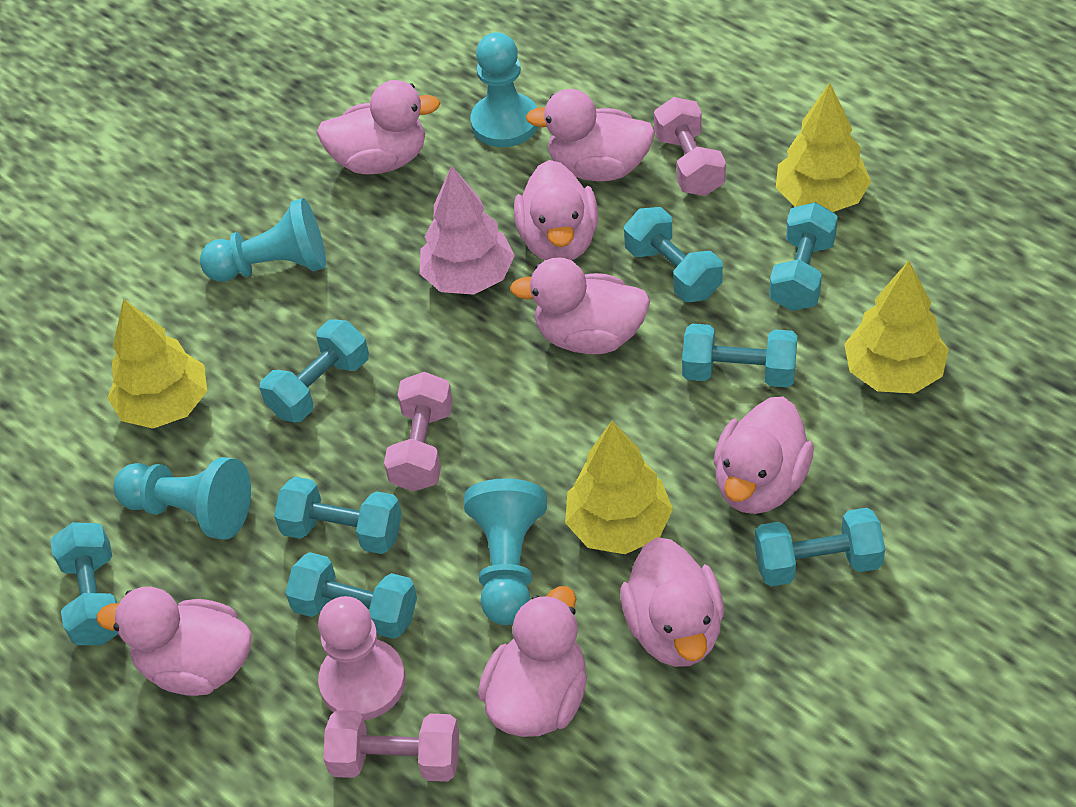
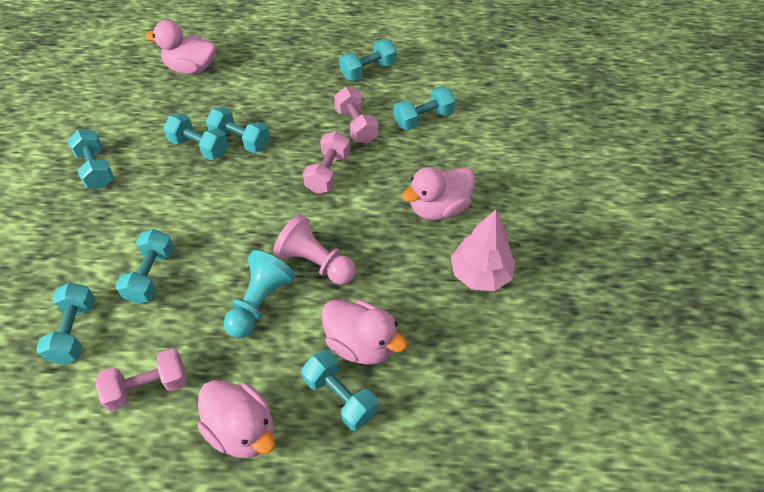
pink duck: 8 -> 4
turquoise pawn: 4 -> 1
yellow tree: 4 -> 0

